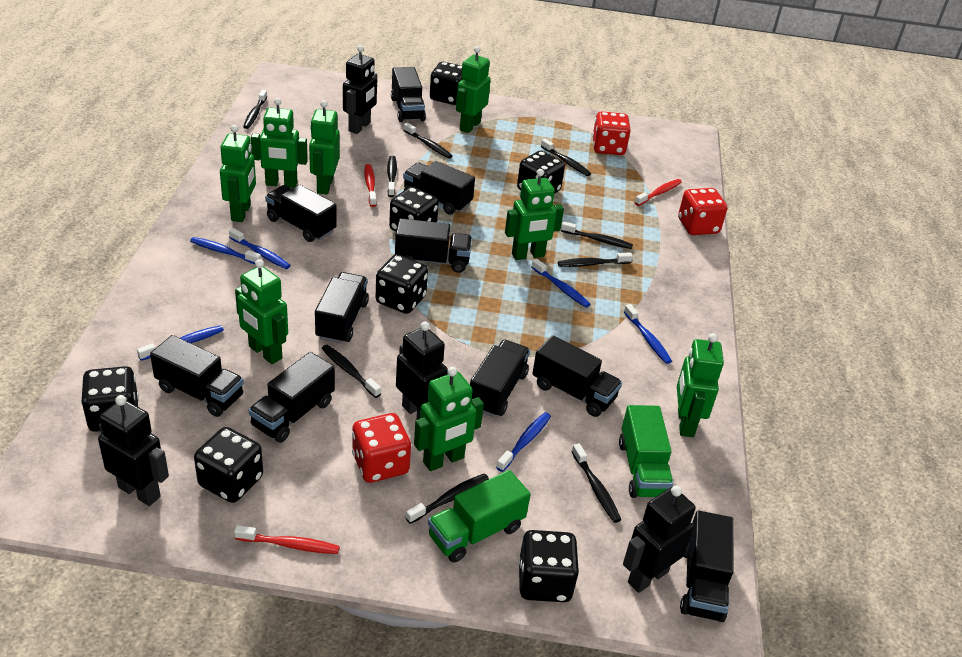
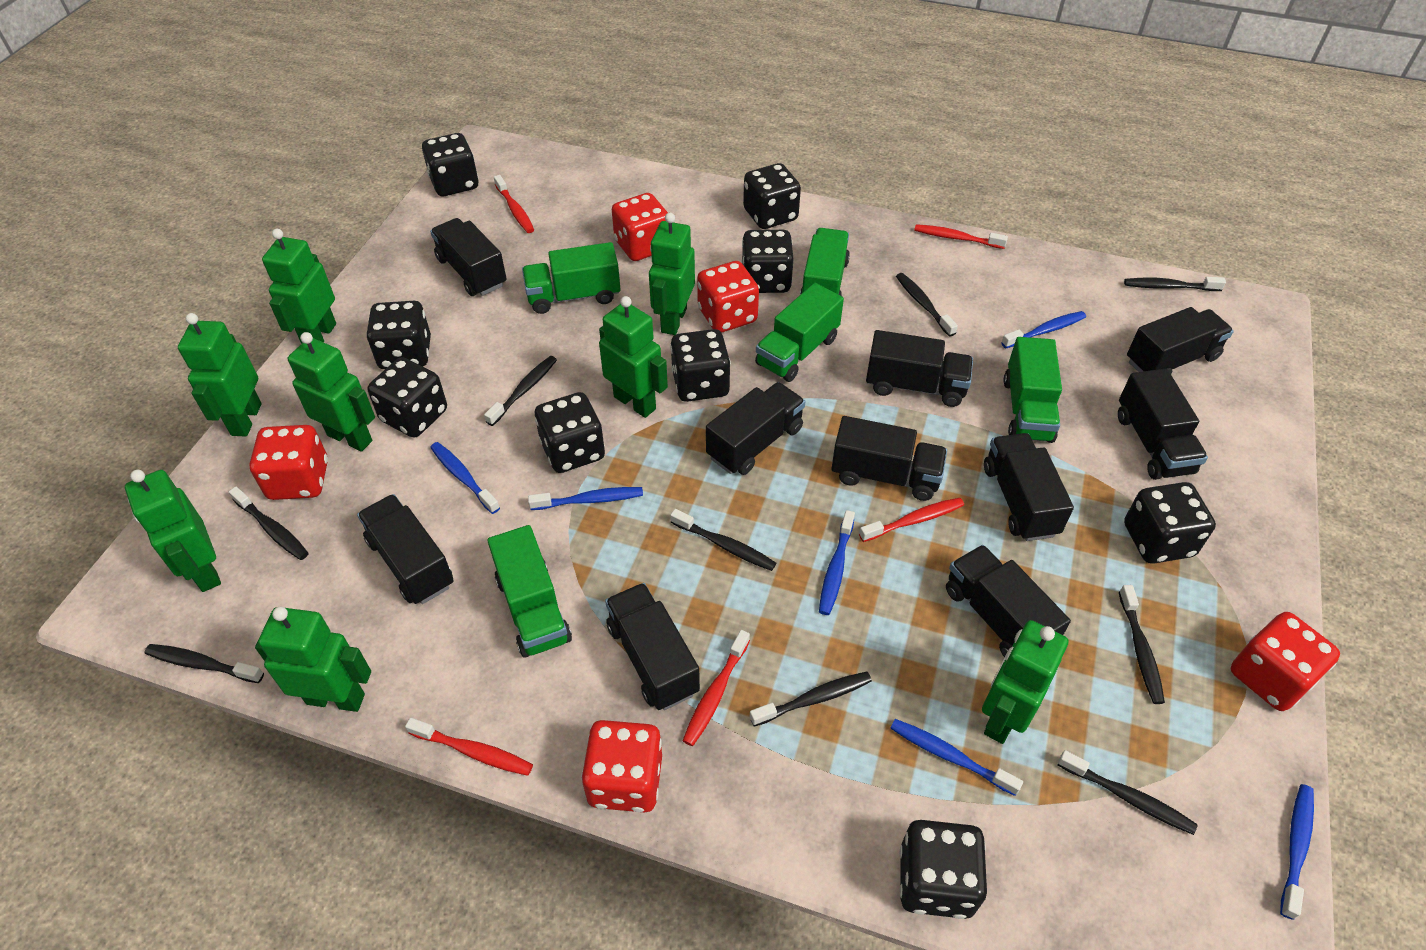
black dice: 7 -> 9
black robot: 4 -> 0
green truck: 2 -> 5
red dice: 3 -> 5
red toothbrush: 3 -> 5

